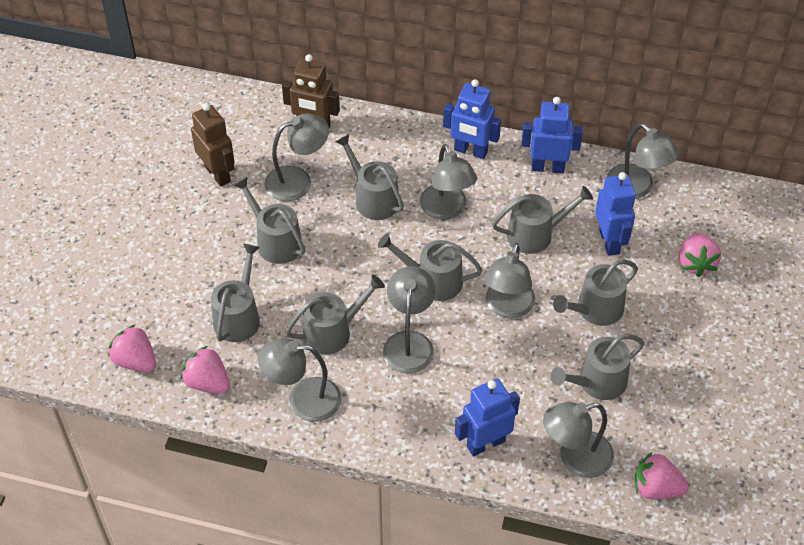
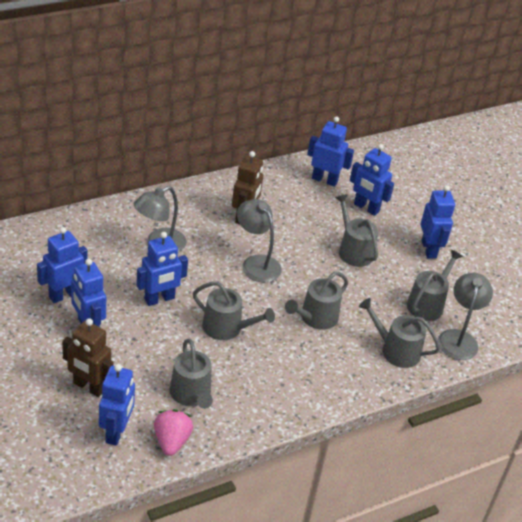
blue robot: 4 -> 7
grey lamp: 7 -> 3
grey watering can: 8 -> 6
pink strawberry: 4 -> 1

